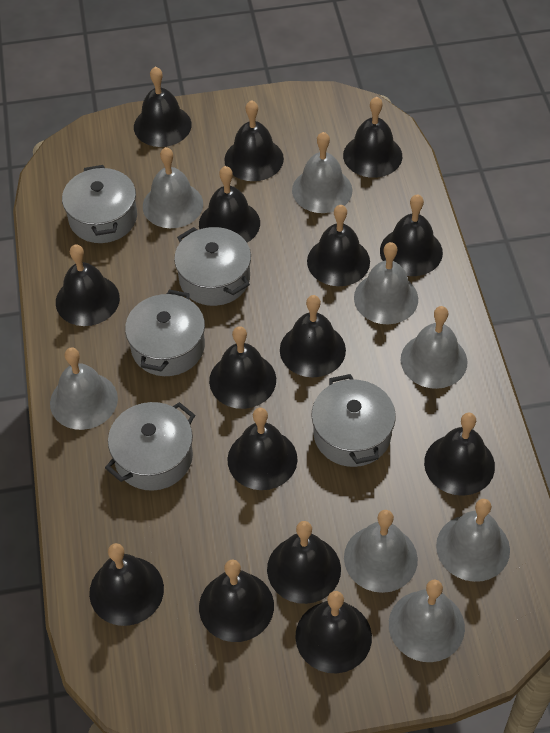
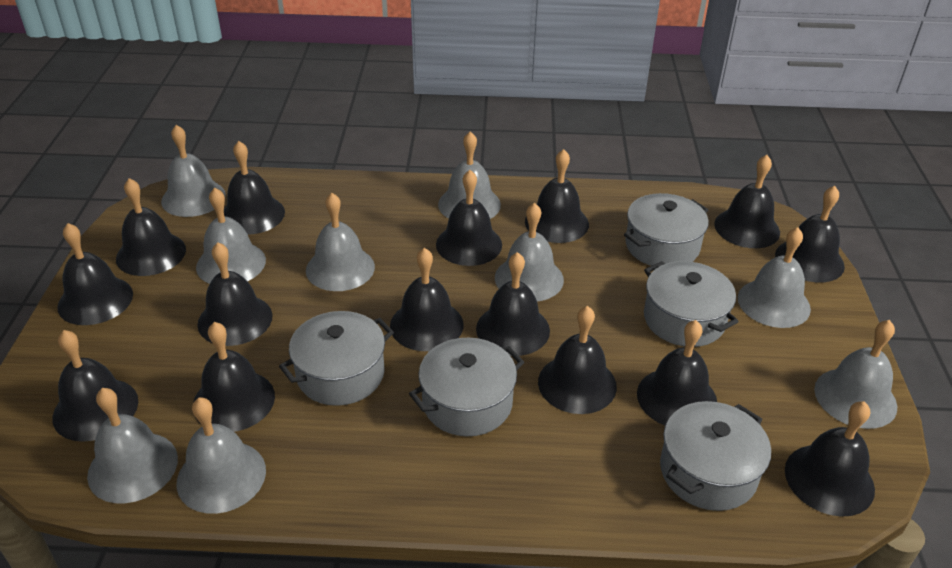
grey bell: 8 -> 9

